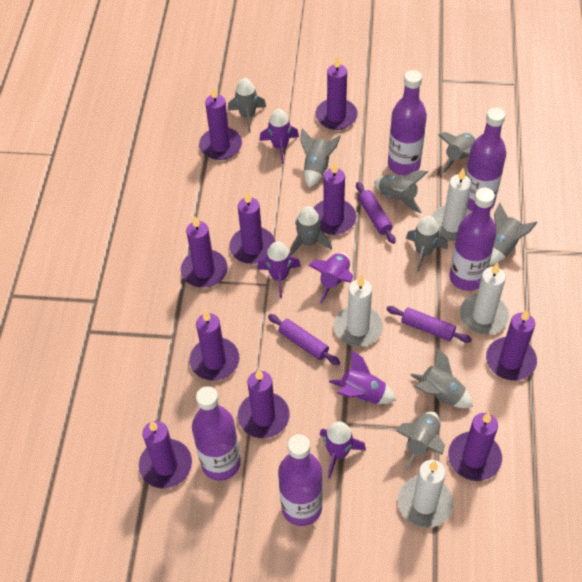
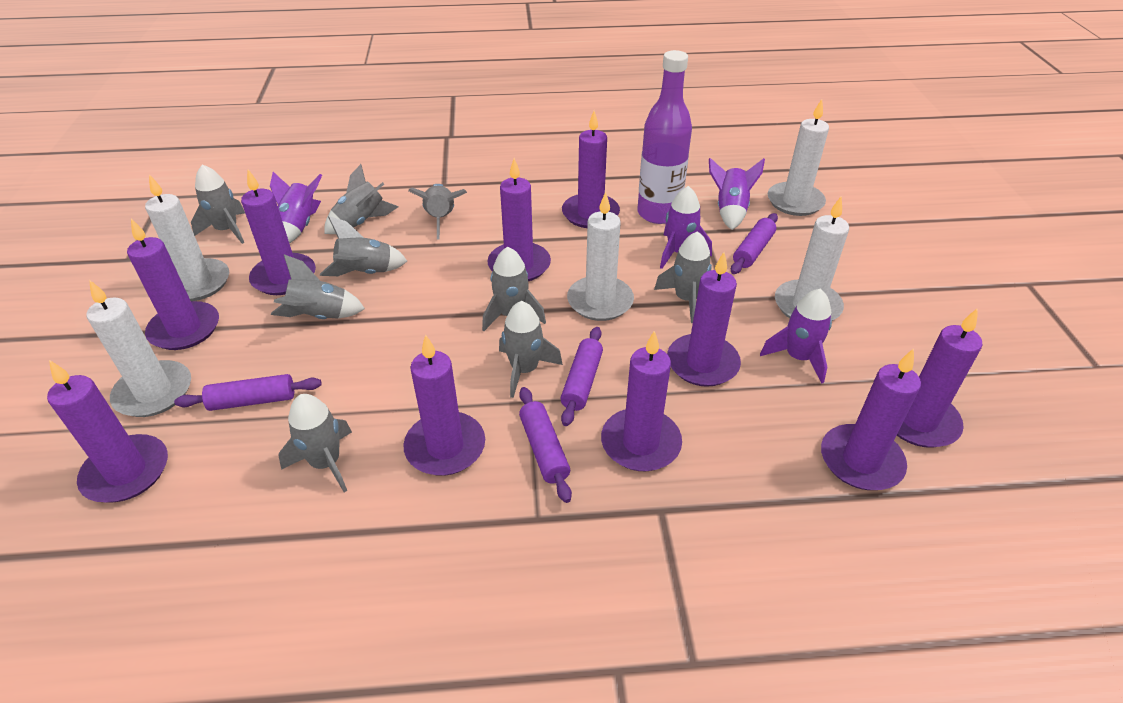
purple bottle: 5 -> 1
purple rocket: 5 -> 4
purple rolling pin: 3 -> 4
white candle: 4 -> 5

